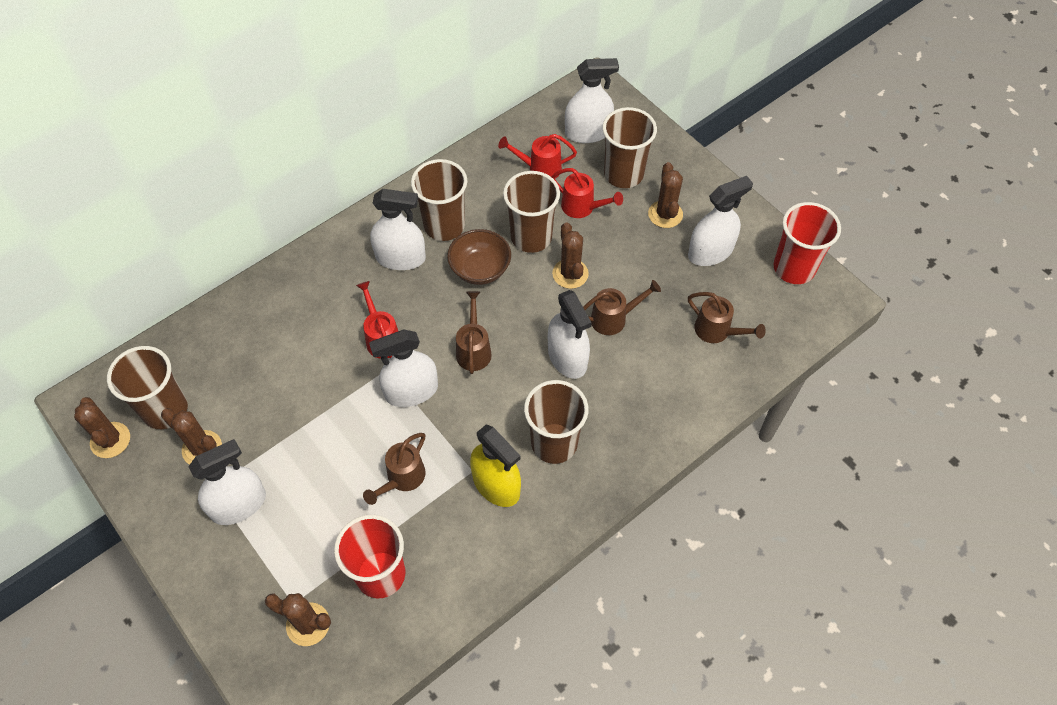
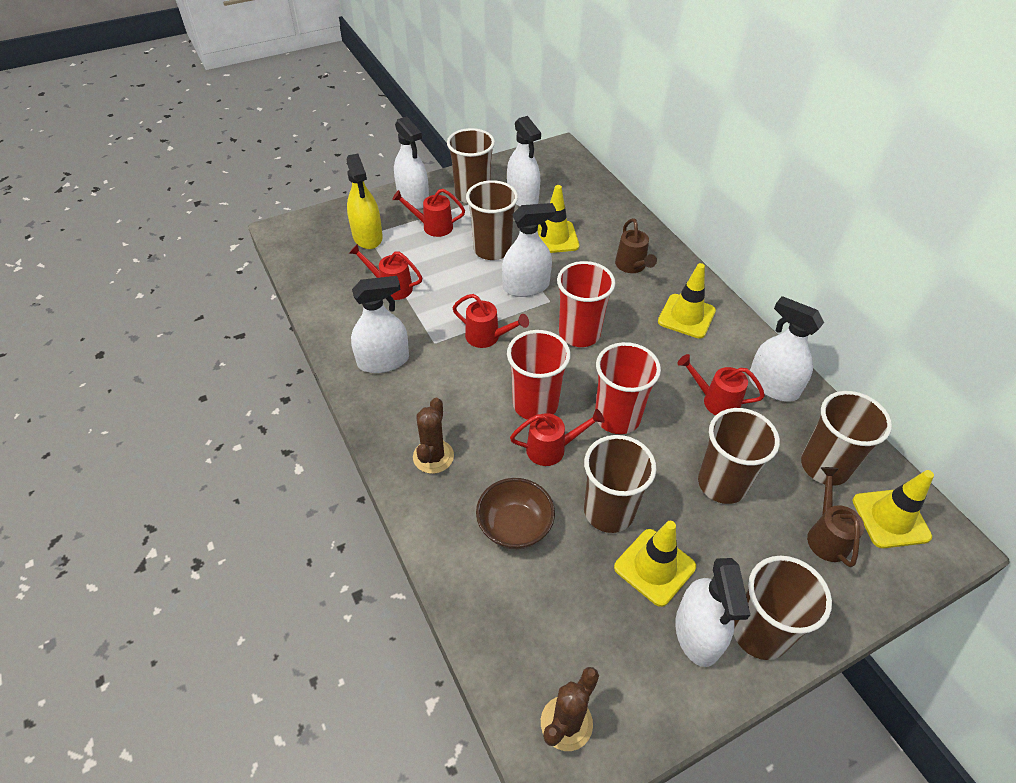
brown cactus: 5 -> 2
brown cup: 5 -> 6
brown watering can: 4 -> 2
red cup: 2 -> 3
red watering can: 3 -> 5
yellow traffic cone: 0 -> 4

